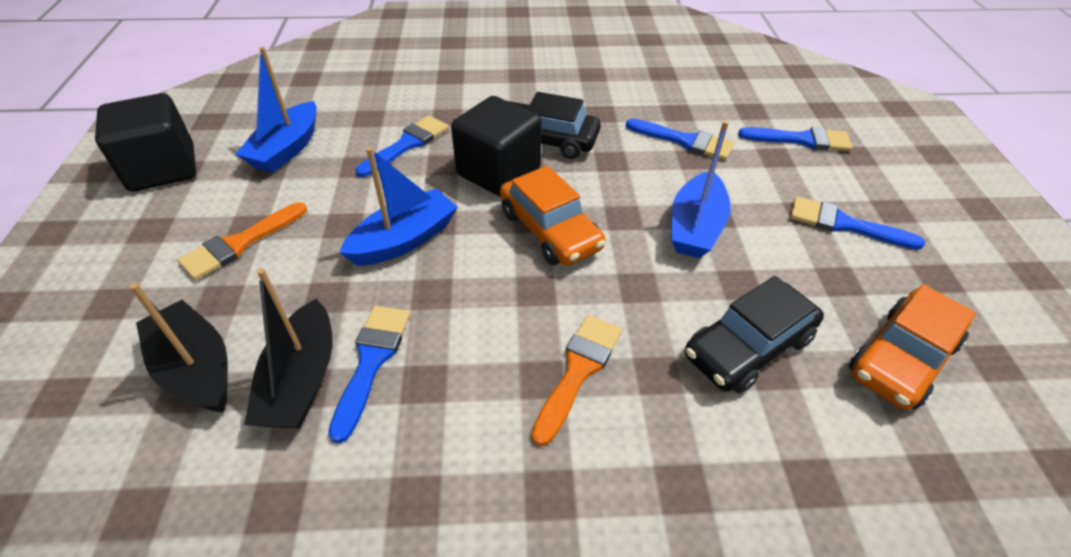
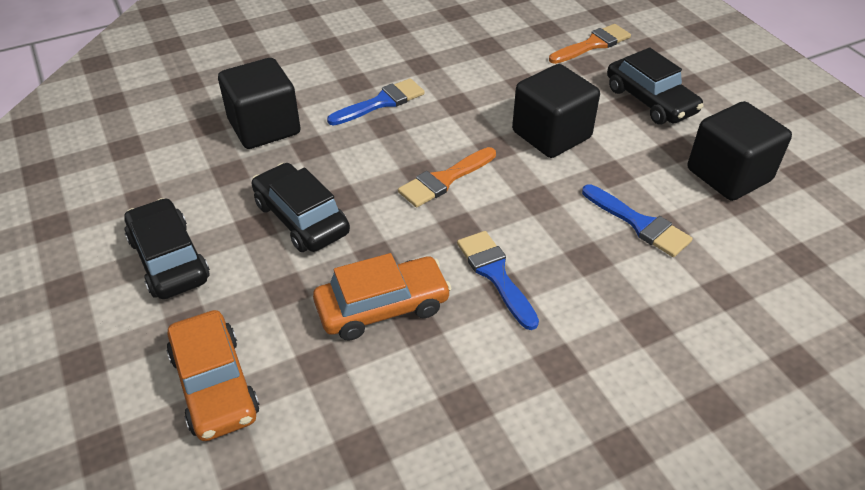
black boat: 2 -> 0
black car: 2 -> 3
black cube: 2 -> 3
blue boat: 3 -> 0
blue brush: 5 -> 3

